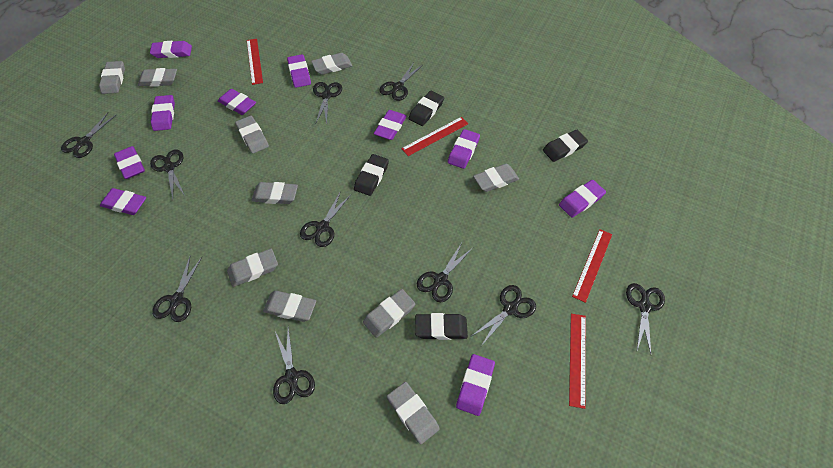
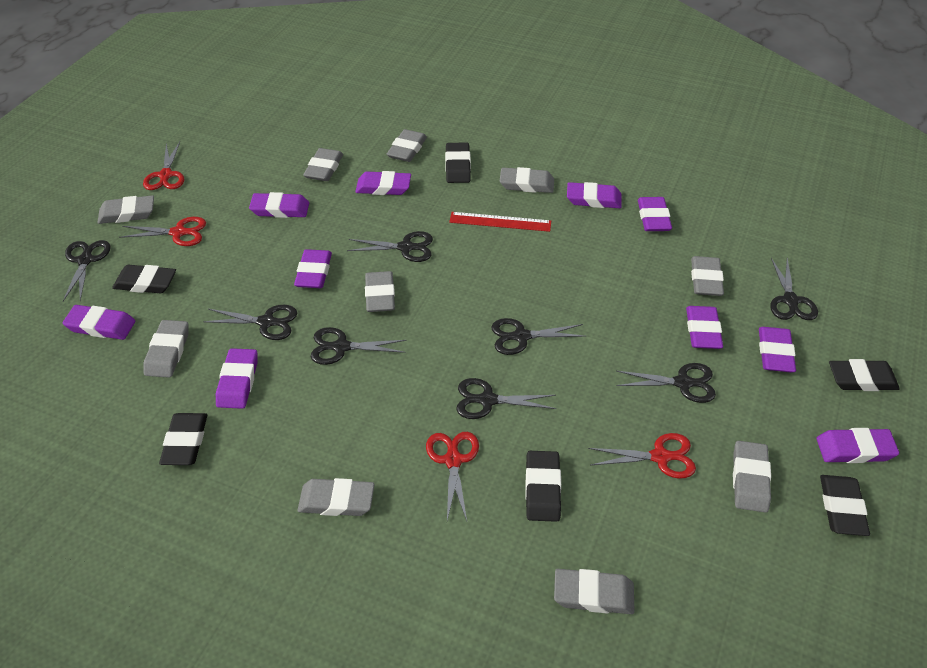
black eraser: 4 -> 6
black scissors: 10 -> 8
red ruler: 4 -> 1
red scissors: 0 -> 4

